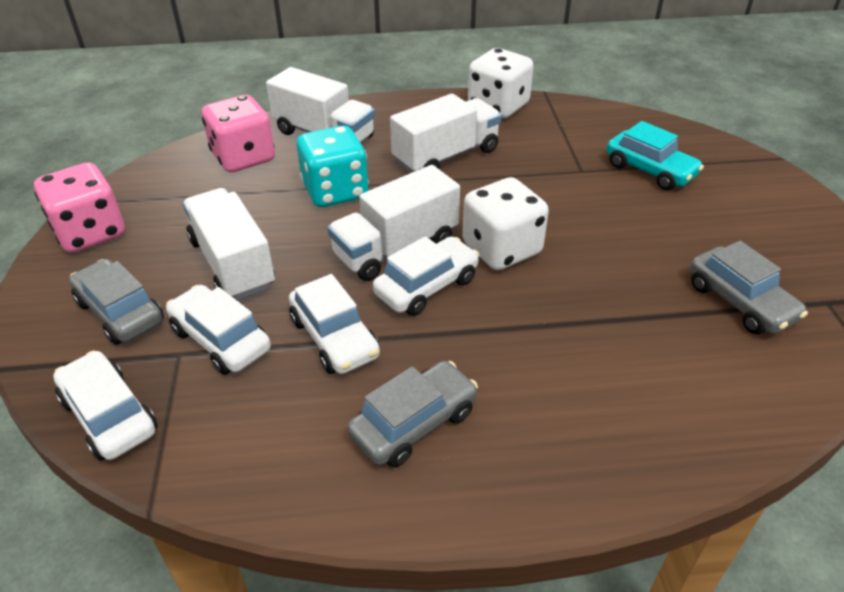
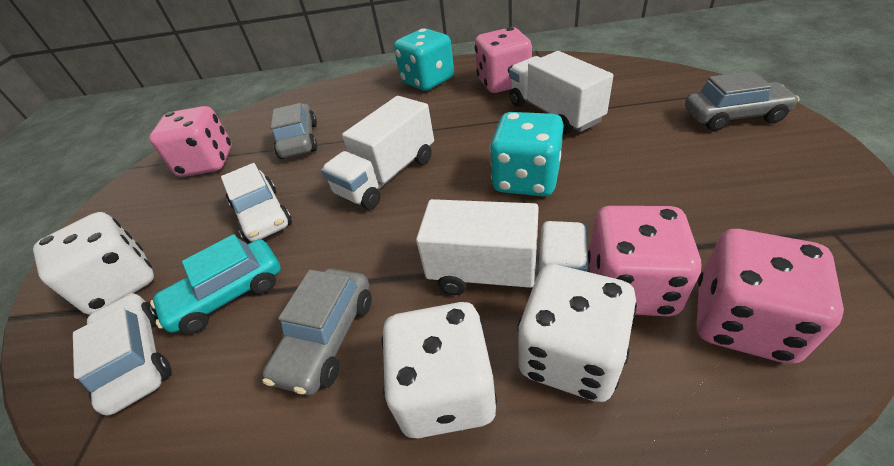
pink dice: 2 -> 4
turquoise dice: 1 -> 2
white car: 4 -> 2
white dice: 2 -> 3
white truck: 4 -> 3

